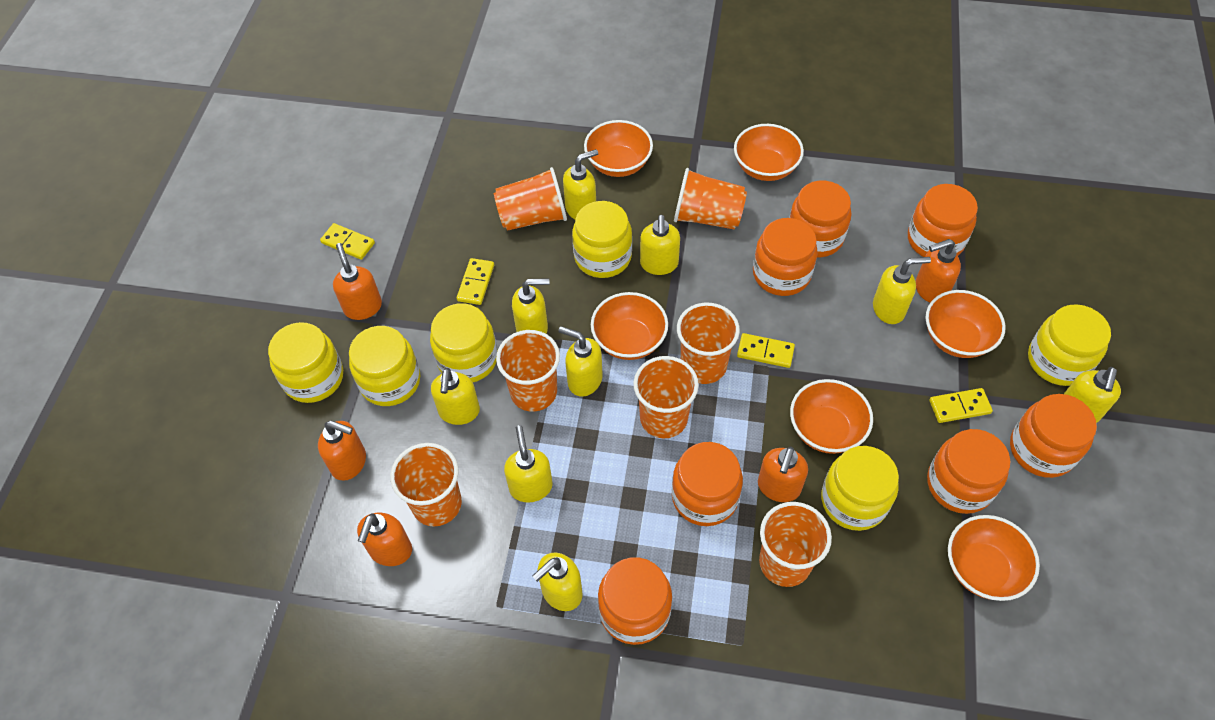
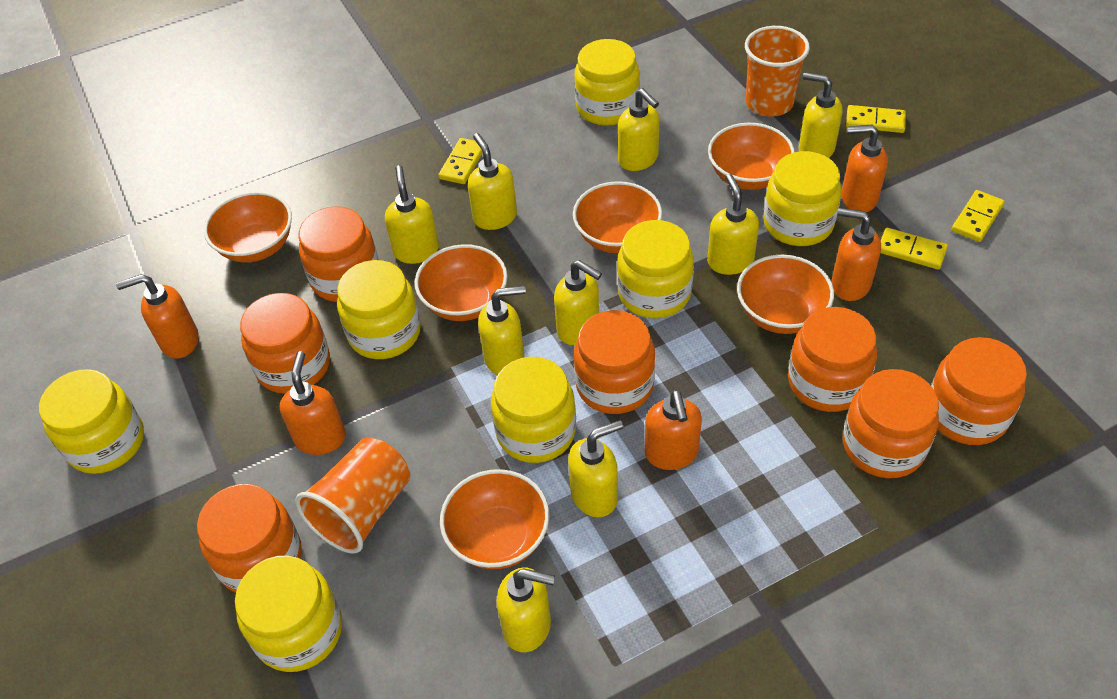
orange cup: 7 -> 2
yellow jar: 6 -> 7

